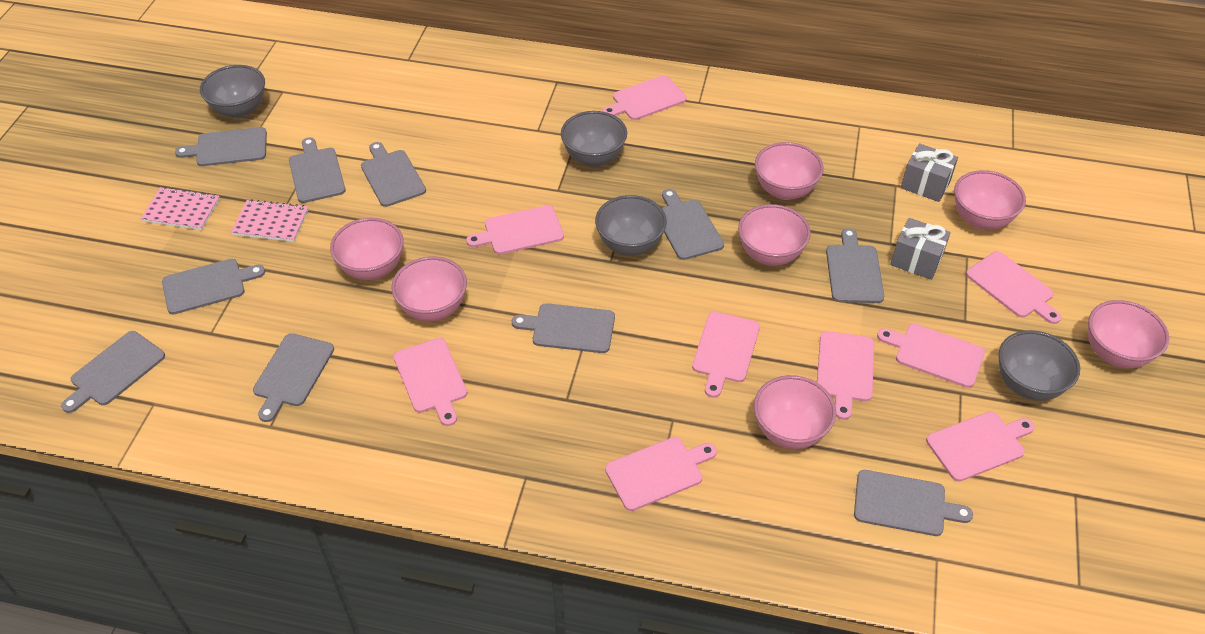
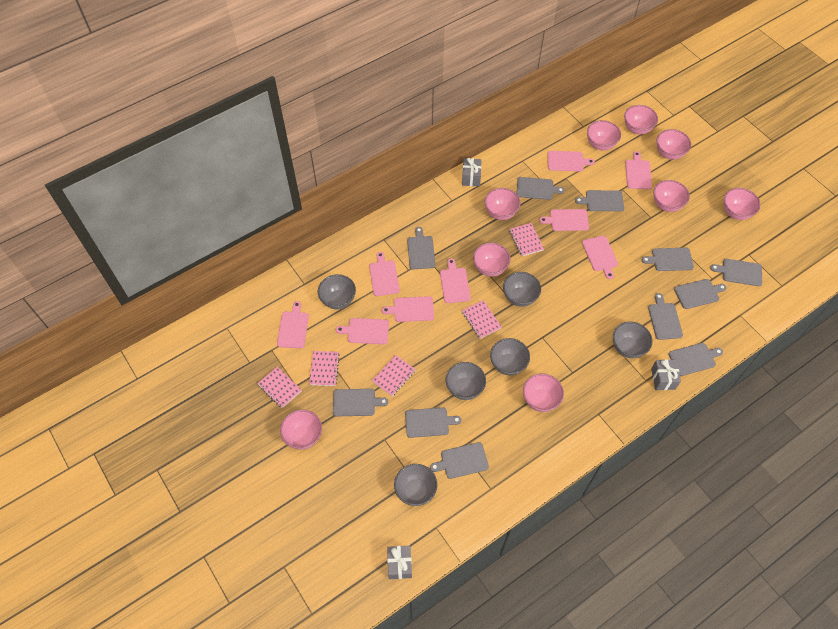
grey bowl: 4 -> 6
grey cutting board: 10 -> 11
grey gift: 2 -> 3
pink bowl: 7 -> 9
pink notebook: 2 -> 5

